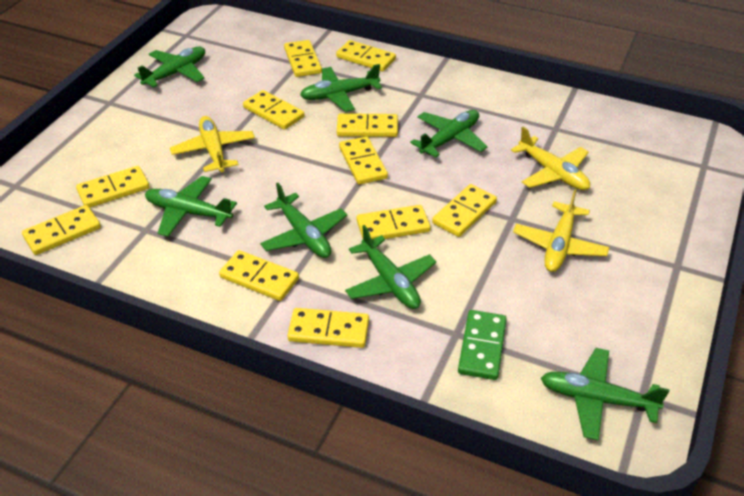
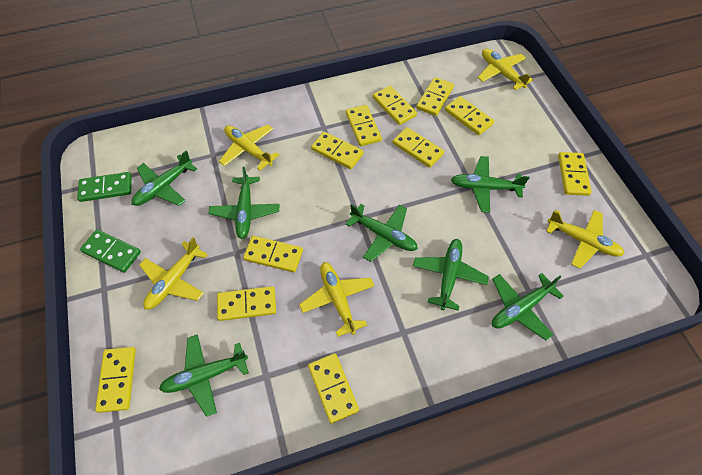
green domino: 1 -> 2
yellow plane: 3 -> 5

